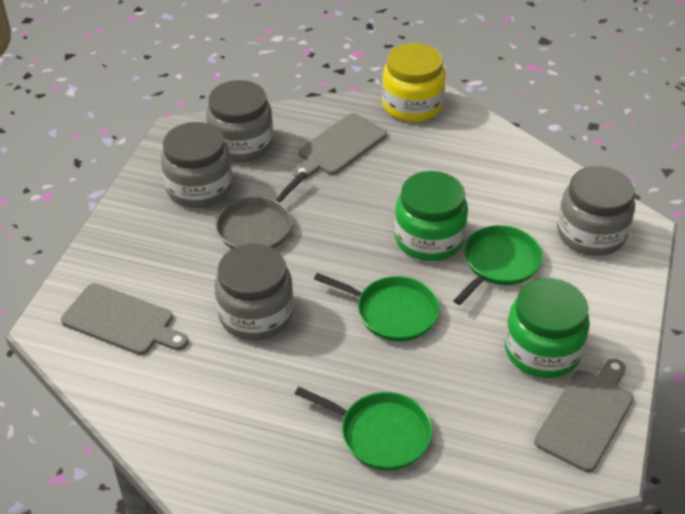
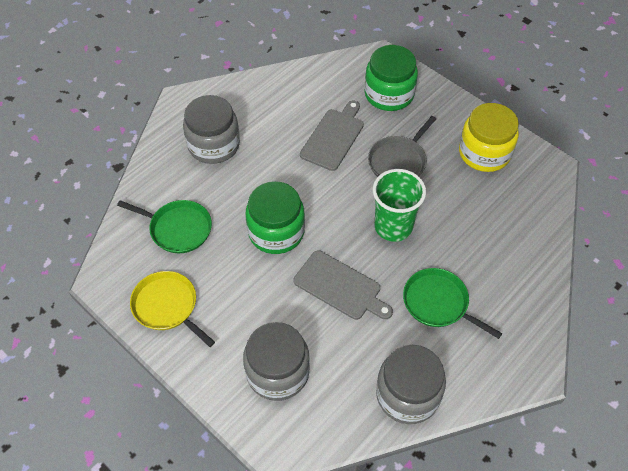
green cup: 0 -> 1
green pan: 3 -> 2
grey cutting board: 3 -> 2
grey jar: 4 -> 3
yellow pan: 0 -> 1

